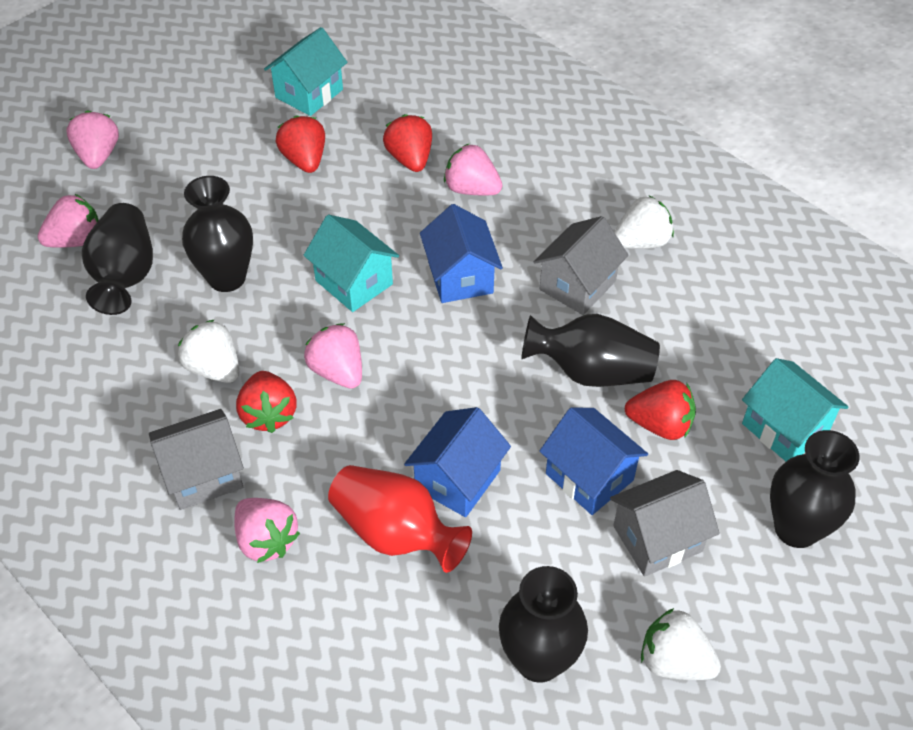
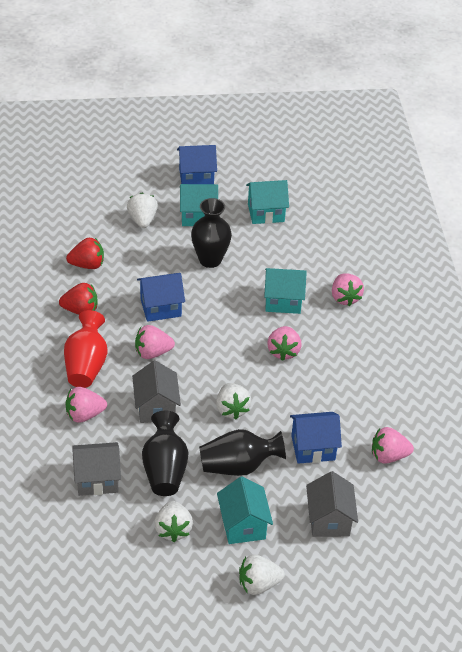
black vase: 5 -> 3
red strawberry: 4 -> 2
turquoise house: 3 -> 4
white strawberry: 3 -> 4

